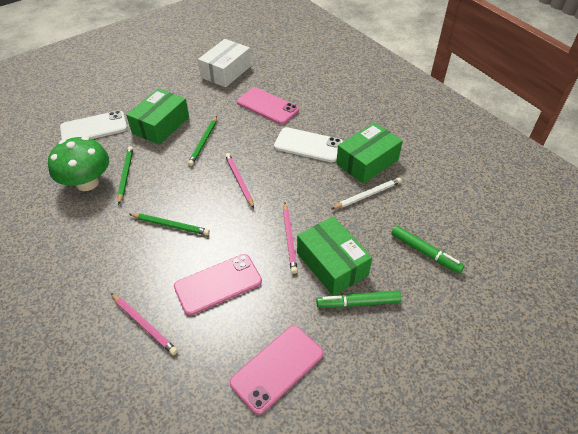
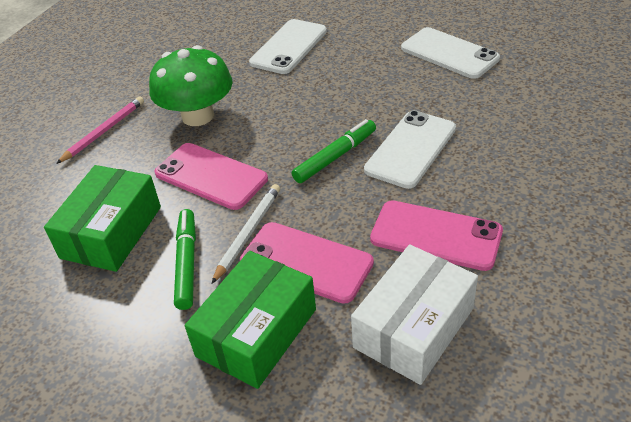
green box: 3 -> 2
green pencil: 3 -> 0
pink pencil: 3 -> 1
white phone: 2 -> 3

